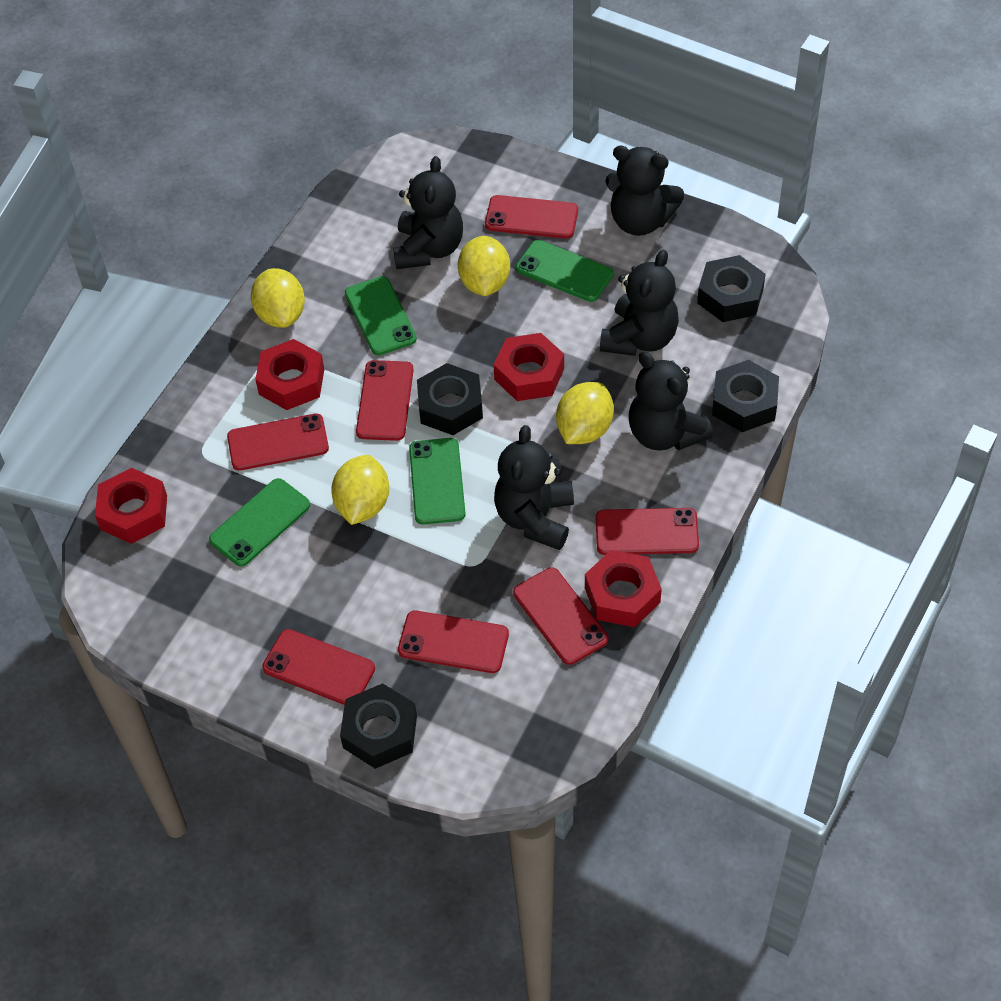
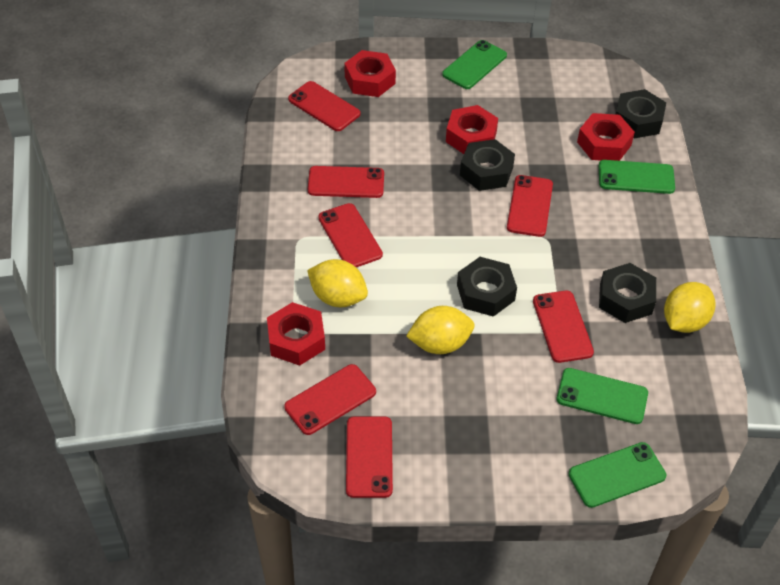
black teddy bear: 5 -> 0
yellow lemon: 4 -> 3

